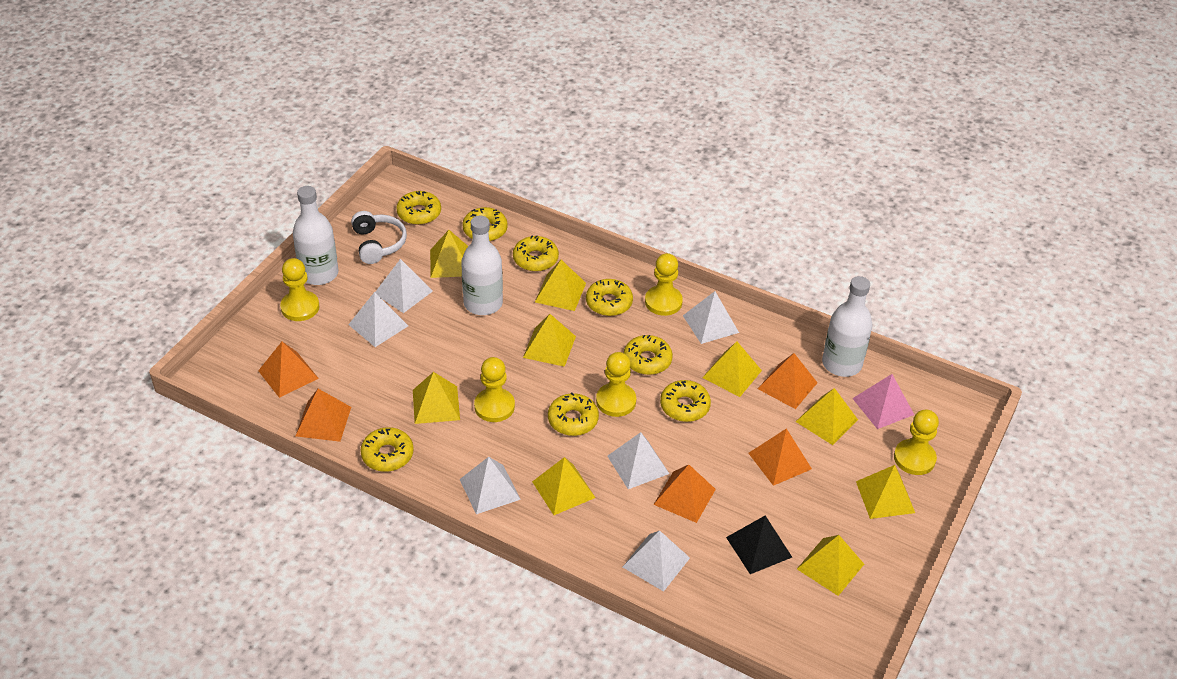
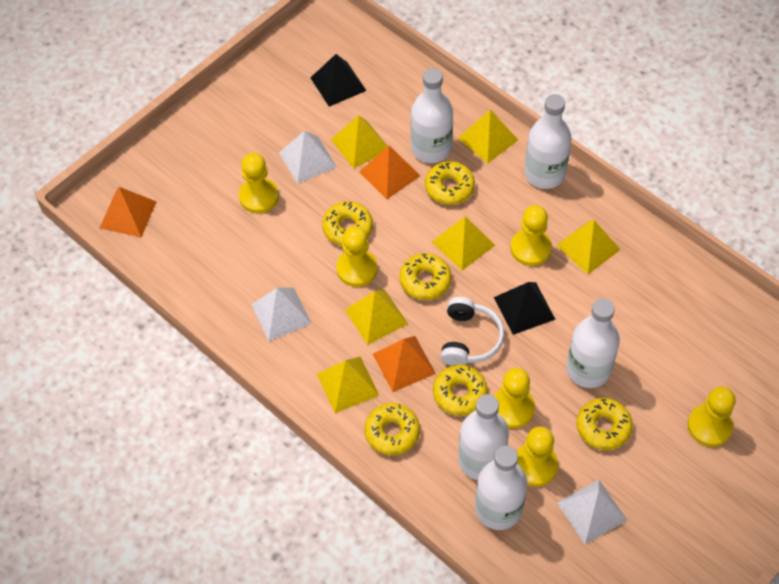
black pyramid: 1 -> 2
orange pyramid: 5 -> 3
pink pyramid: 1 -> 0
white bottle: 3 -> 5
white pyramid: 6 -> 3
yellow donut: 8 -> 6
yellow pawn: 5 -> 6
yellow pyramid: 9 -> 6

